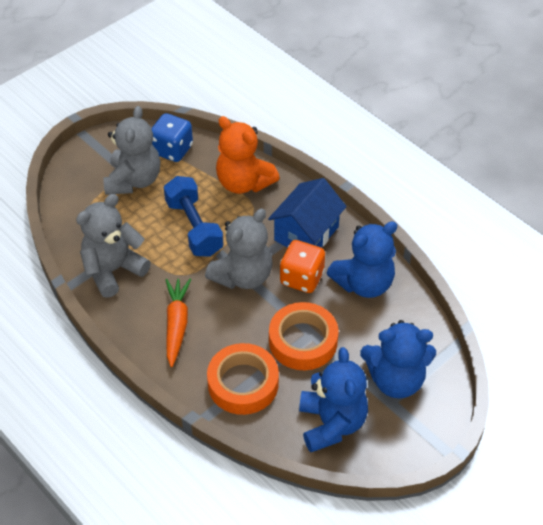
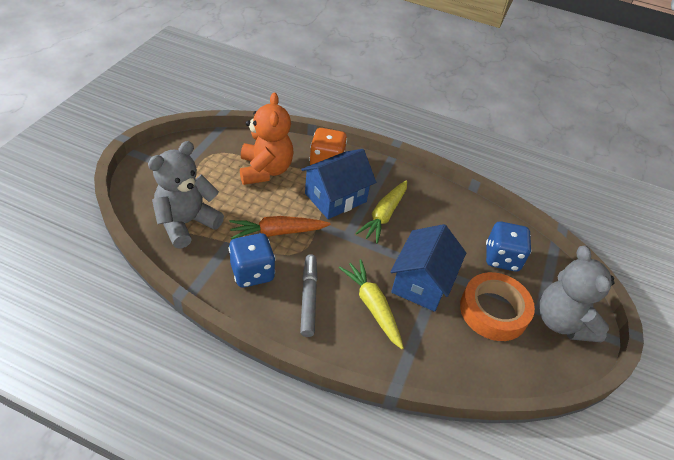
blue dice: 1 -> 2
blue dumbbell: 1 -> 0
blue house: 1 -> 2
blue teddy bear: 3 -> 0
grey marker: 0 -> 1
grey teddy bear: 3 -> 2
orange tape: 2 -> 1
yellow carrot: 0 -> 2

